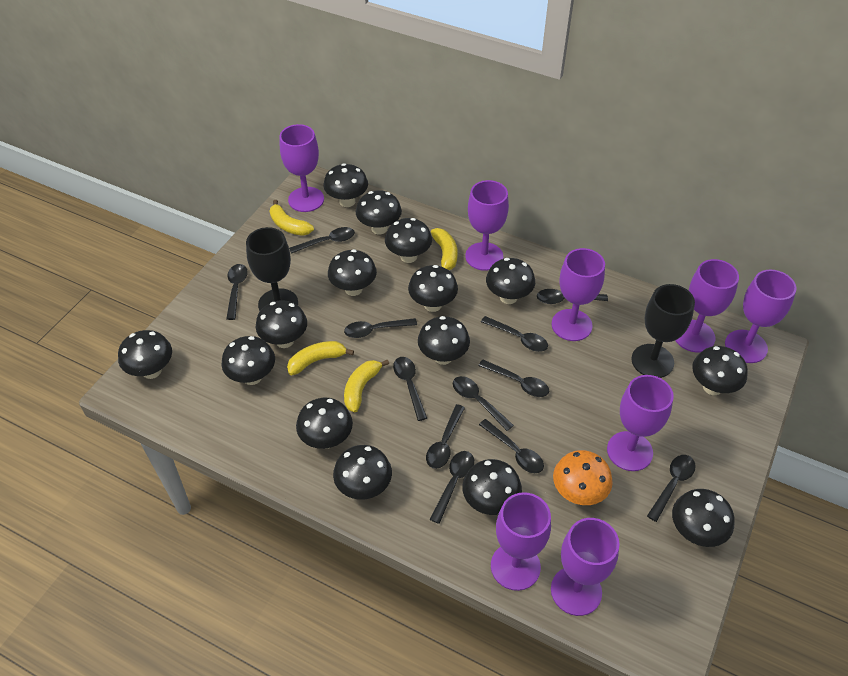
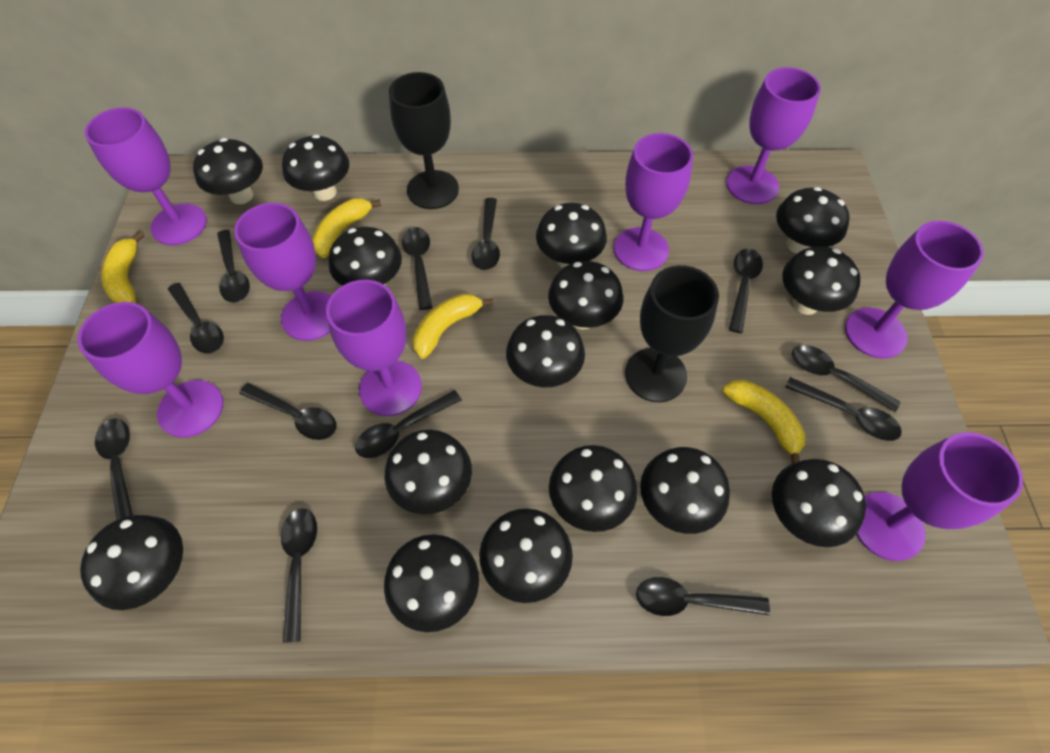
orange mushroom: 1 -> 0

